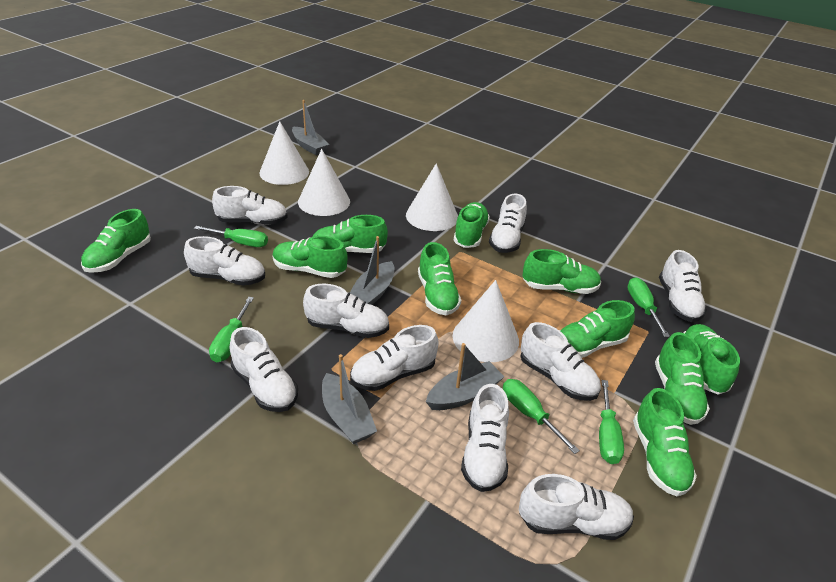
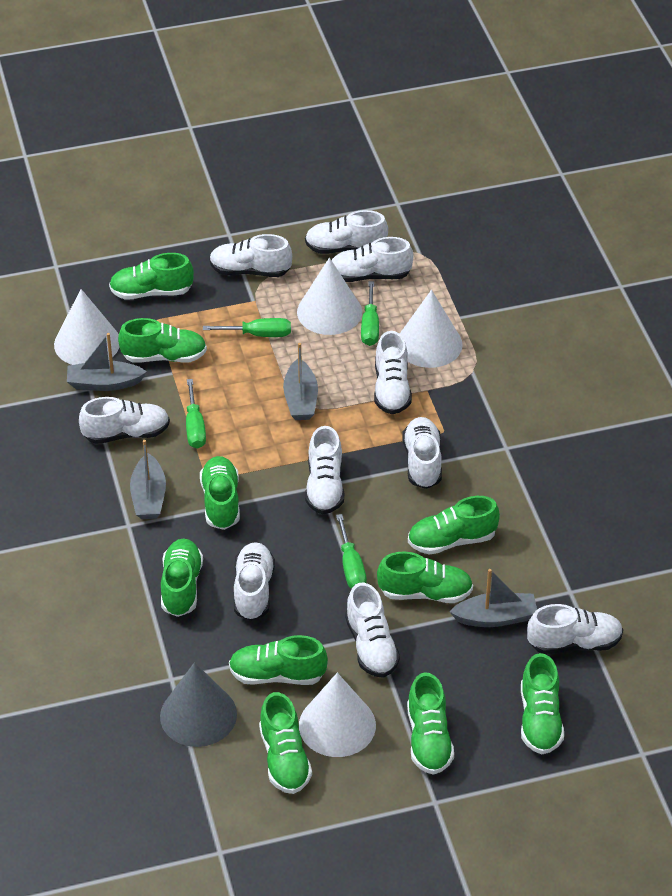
green screwdriver: 5 -> 4
grey cone: 0 -> 1

